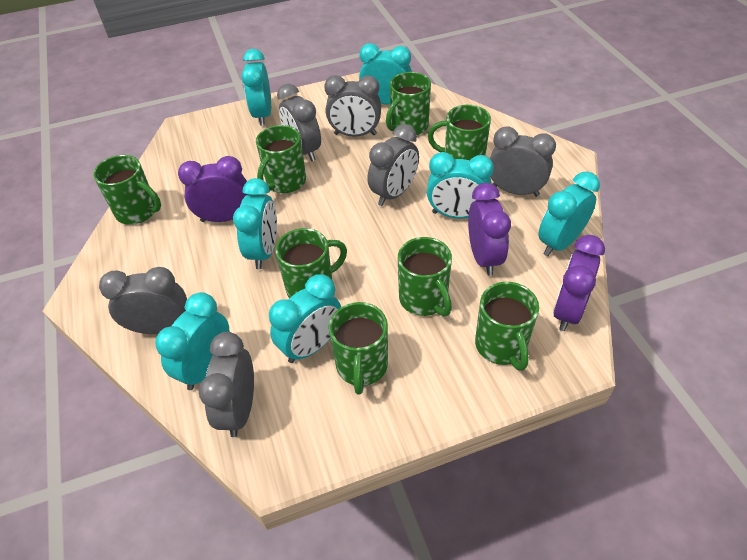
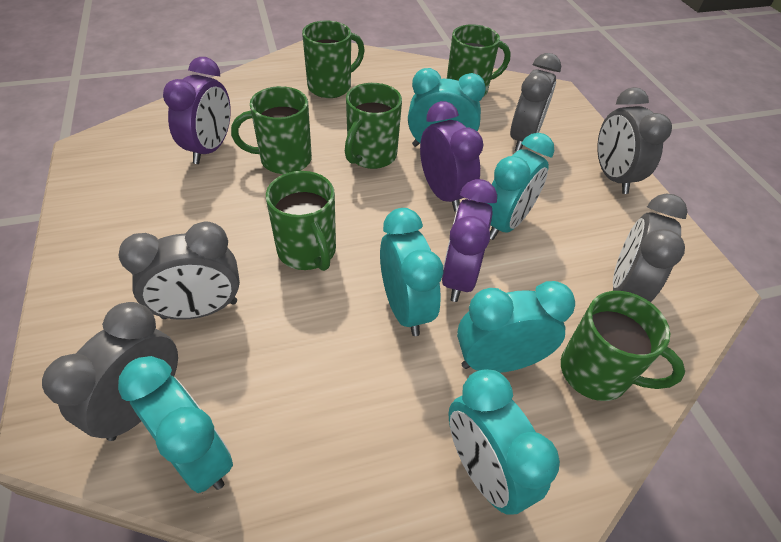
green mug: 8 -> 6
grey clock: 6 -> 5
turquoise clock: 7 -> 6

